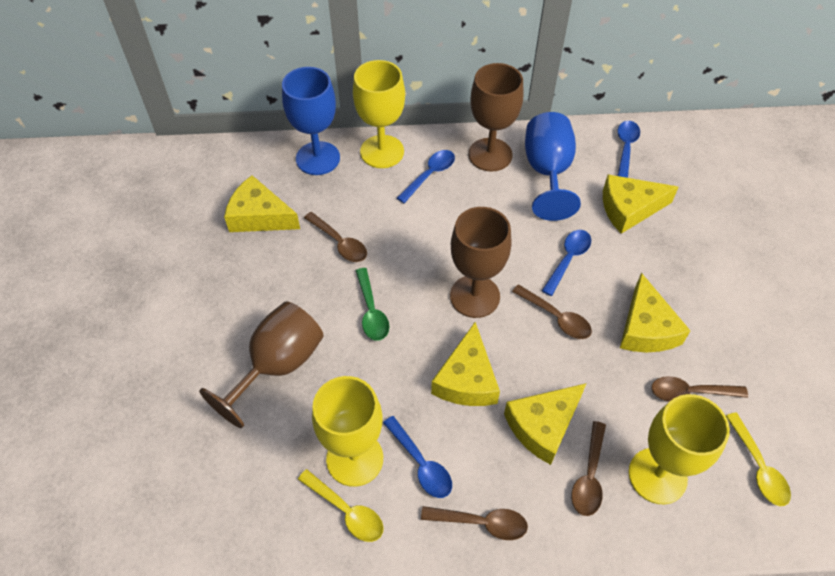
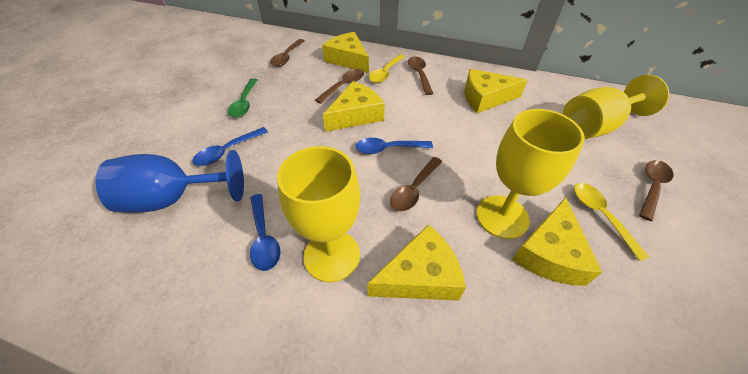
blue goblet: 2 -> 1
blue spoon: 4 -> 3
brown goblet: 3 -> 0

